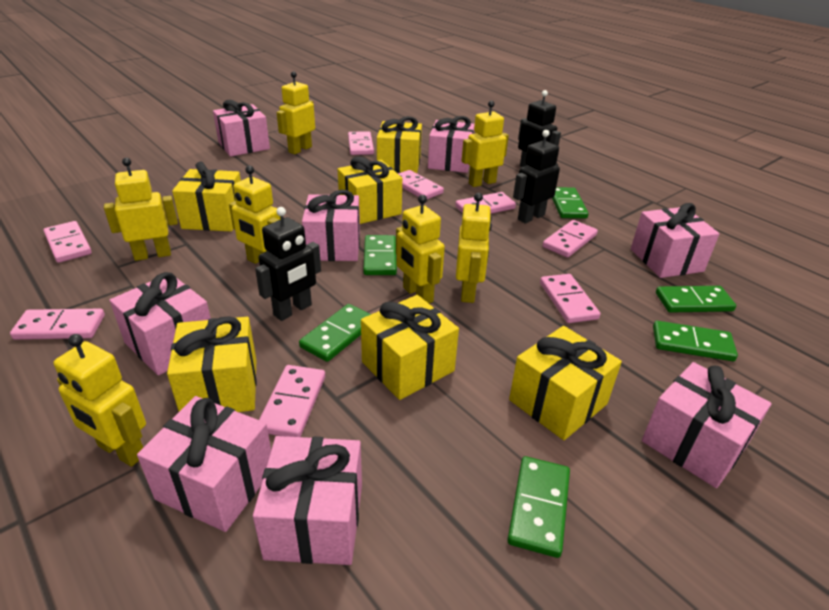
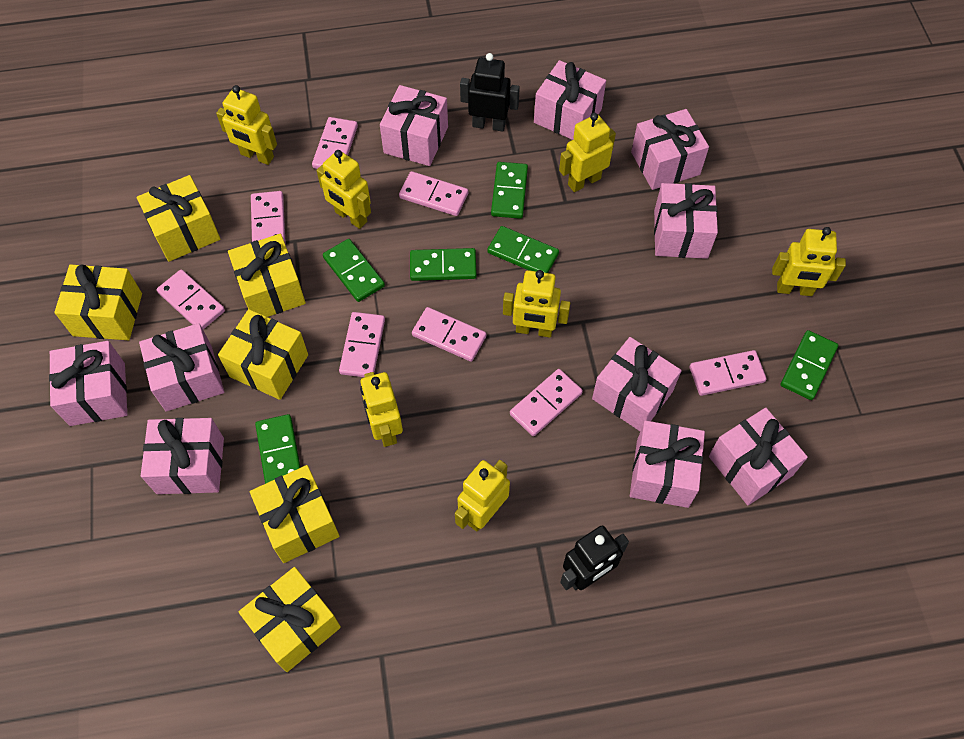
black robot: 3 -> 2
pink gift: 8 -> 10

